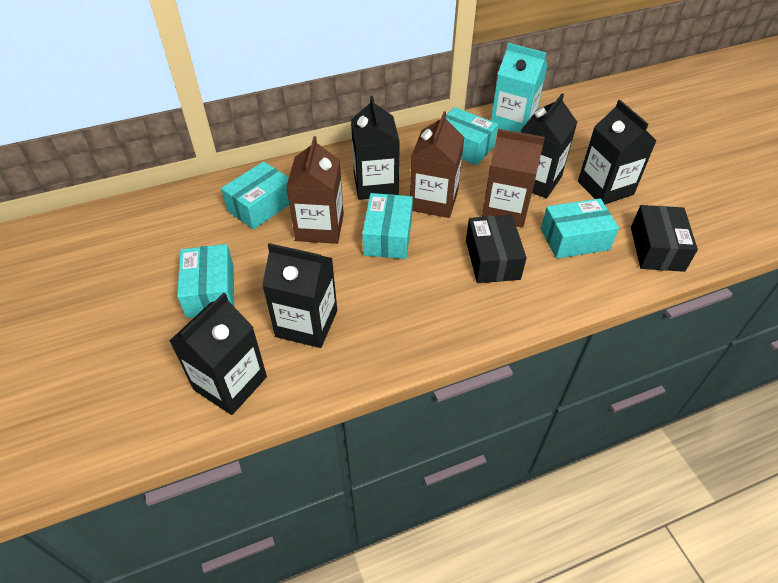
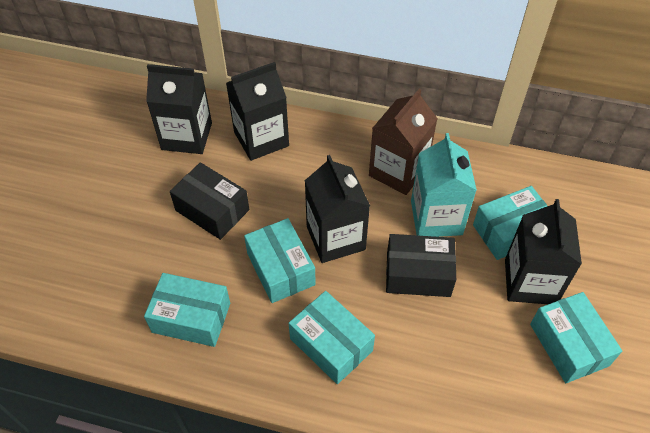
black carton: 5 -> 4
brown carton: 3 -> 1

